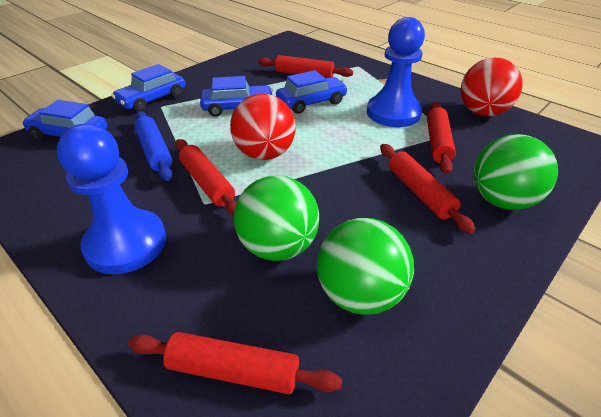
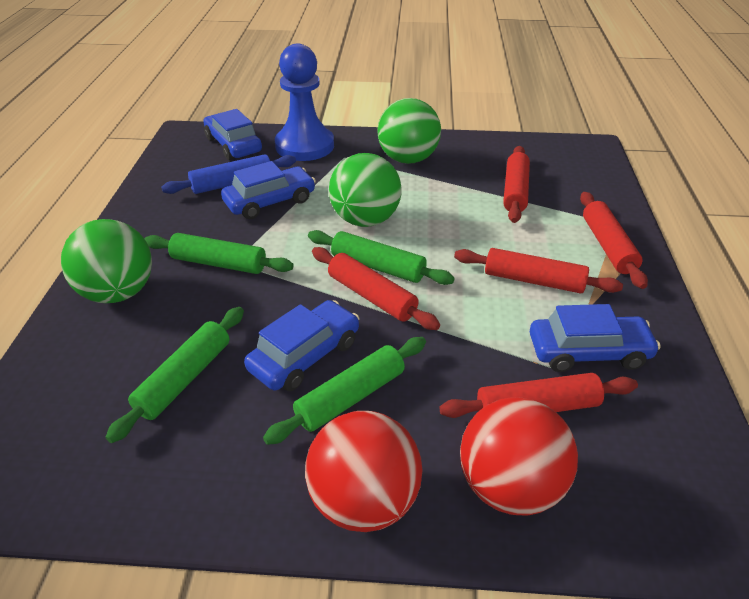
blue pawn: 2 -> 1
green rolling pin: 0 -> 4

